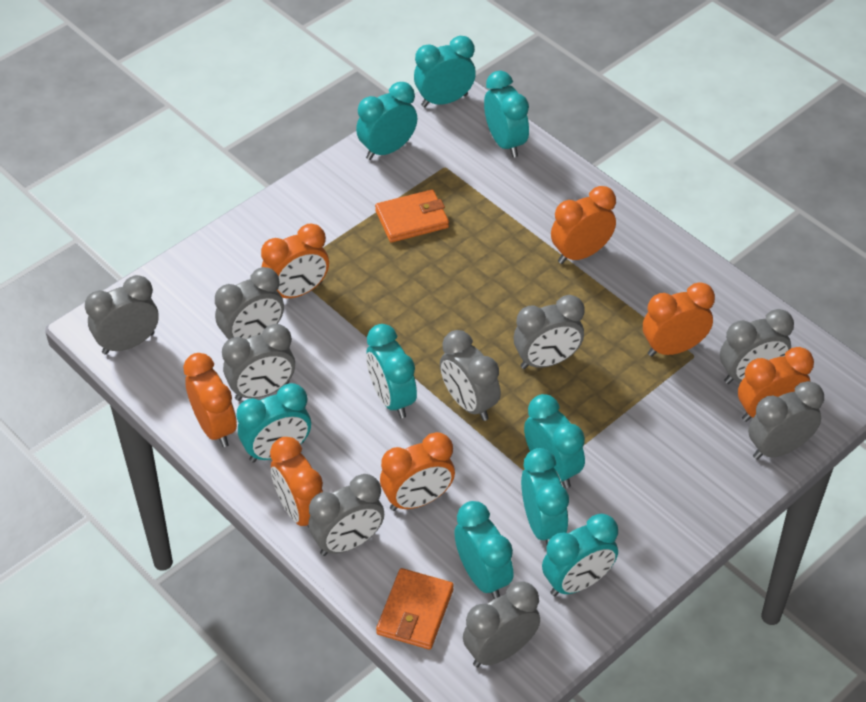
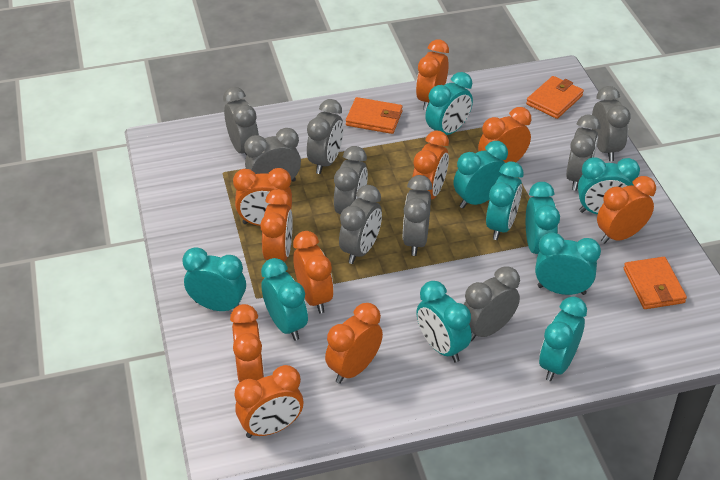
orange clock: 7 -> 10
orange wallet: 2 -> 3
turquoise clock: 9 -> 10

